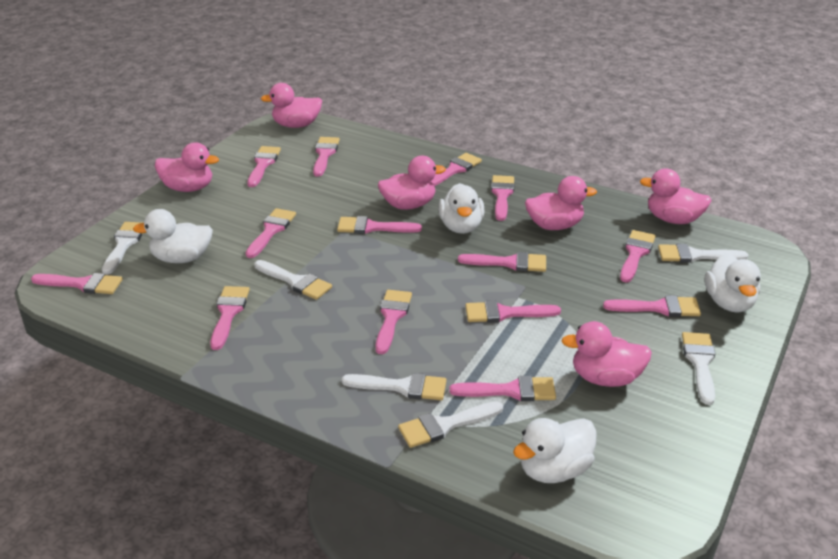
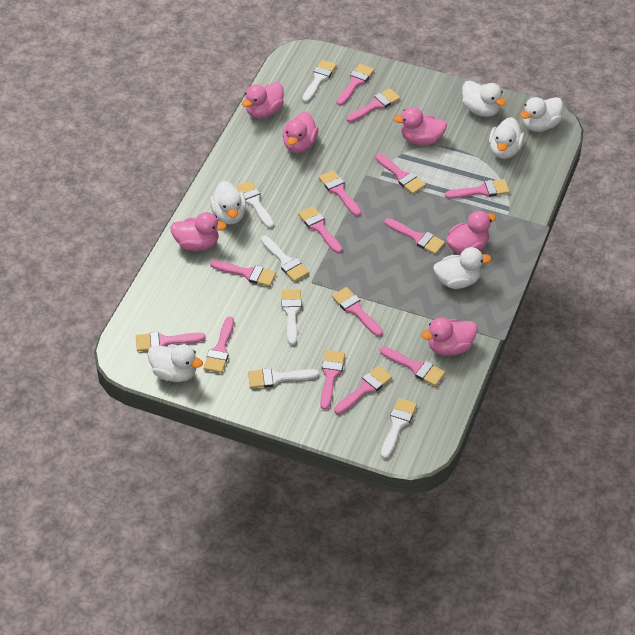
white duck: 4 -> 6

